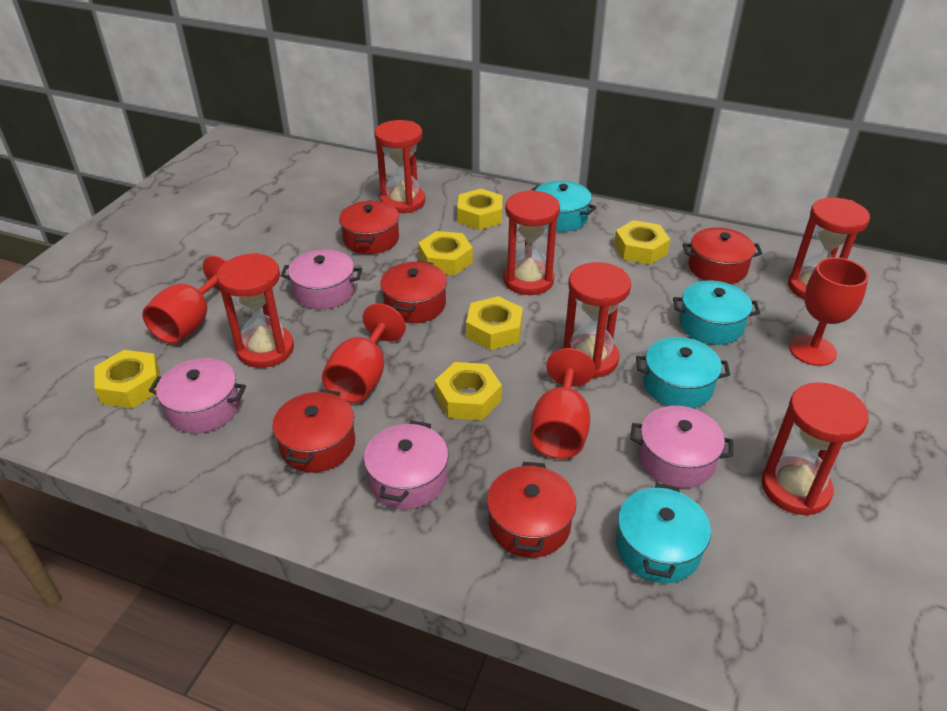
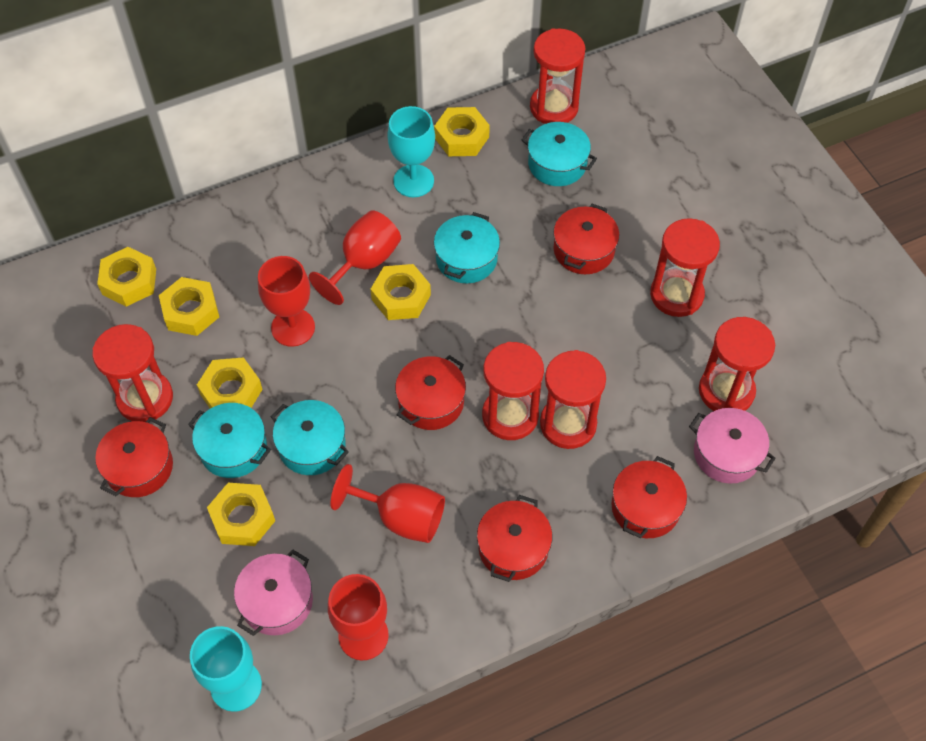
pink pot: 4 -> 2
turquoise goblet: 0 -> 2

